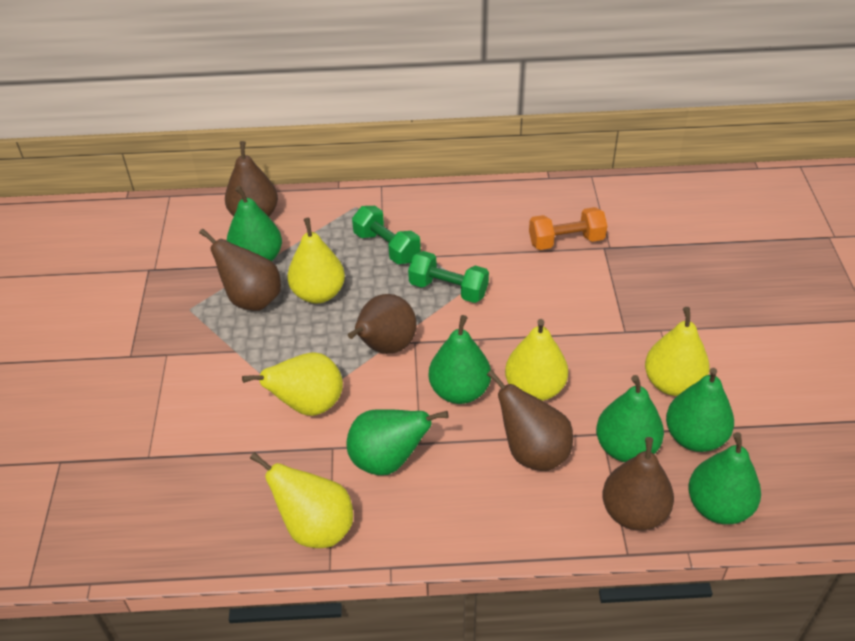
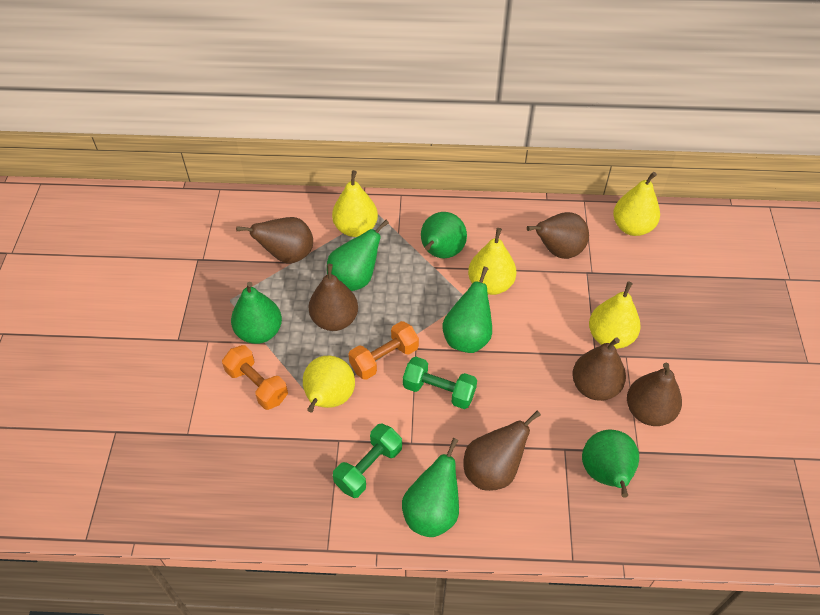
brown pear: 5 -> 6
orange dumbbell: 1 -> 2

